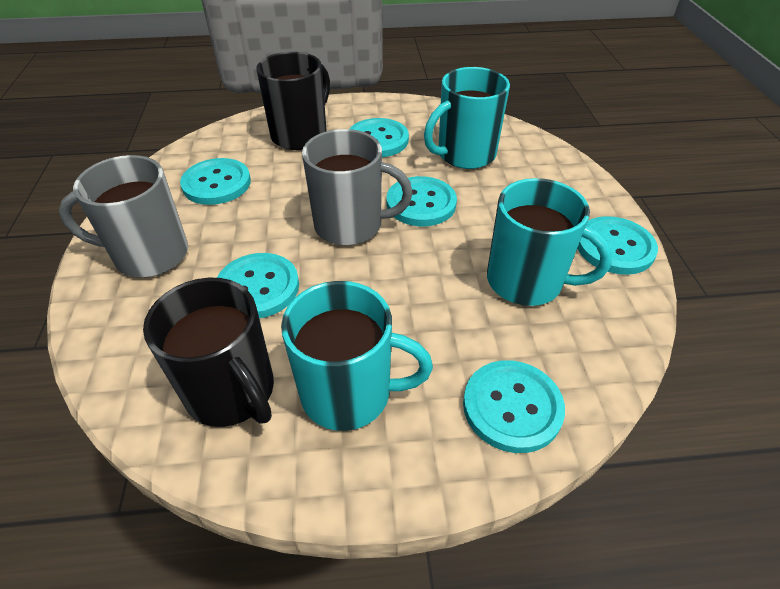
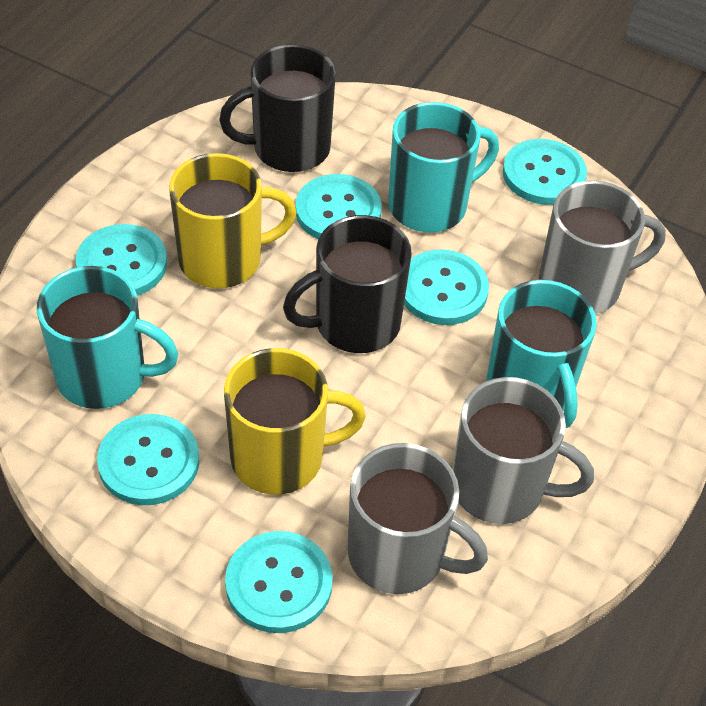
grey mug: 2 -> 3
yellow mug: 0 -> 2

